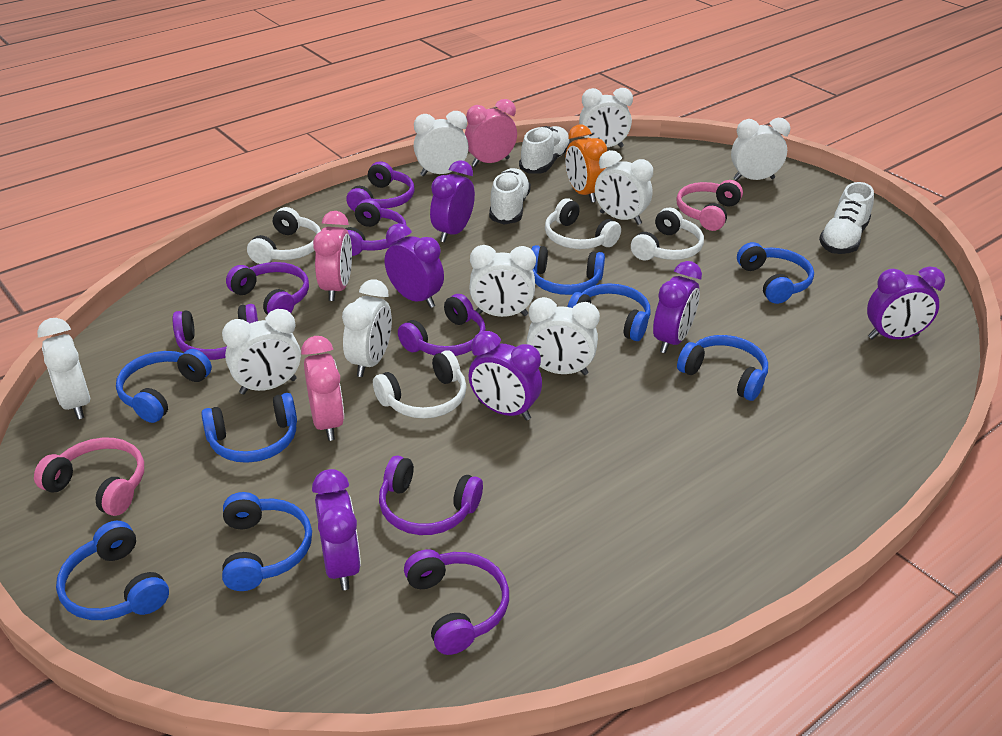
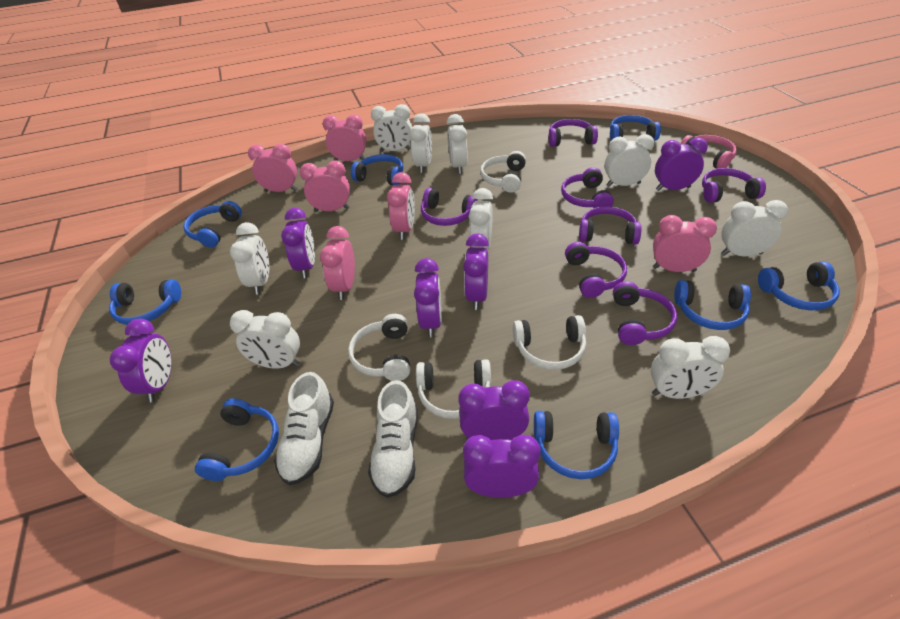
orange clock: 1 -> 0
pink clock: 3 -> 6
pink headphones: 2 -> 1
purple clock: 6 -> 7
white shoe: 3 -> 2

